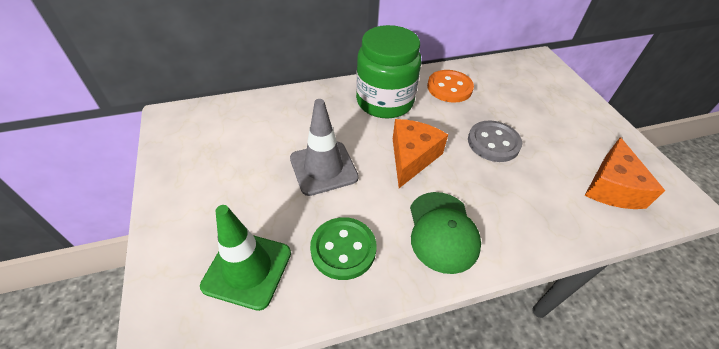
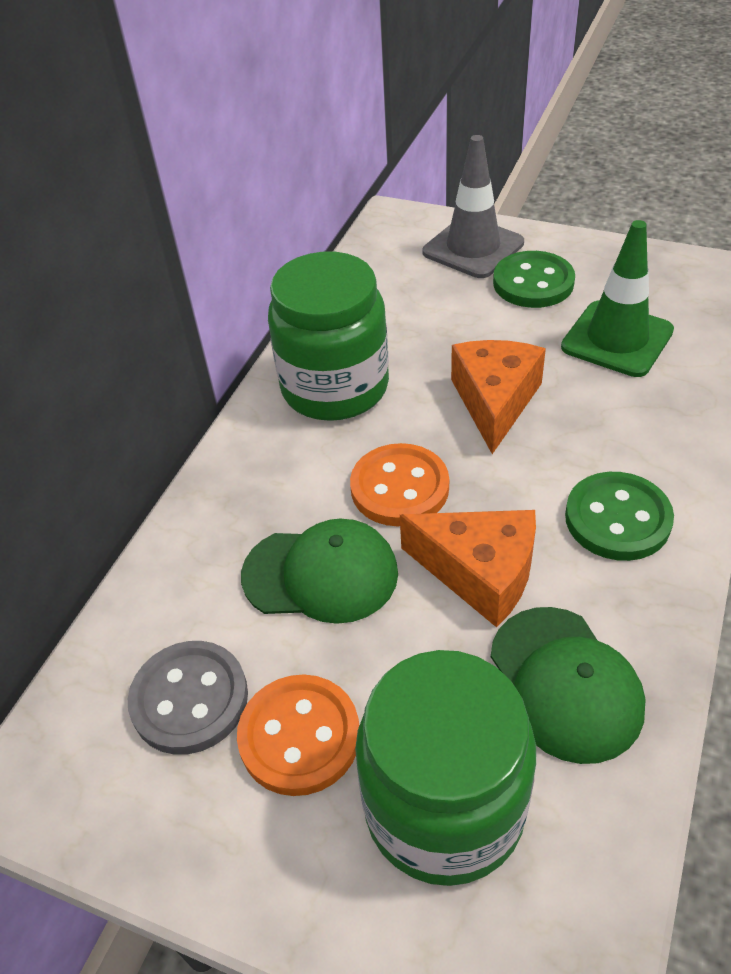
green button: 1 -> 2
green cap: 1 -> 2
green jar: 1 -> 2
orange button: 1 -> 2

